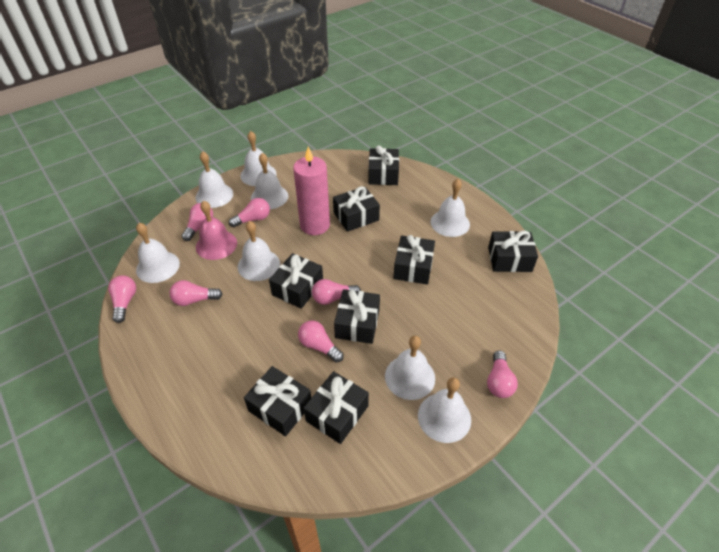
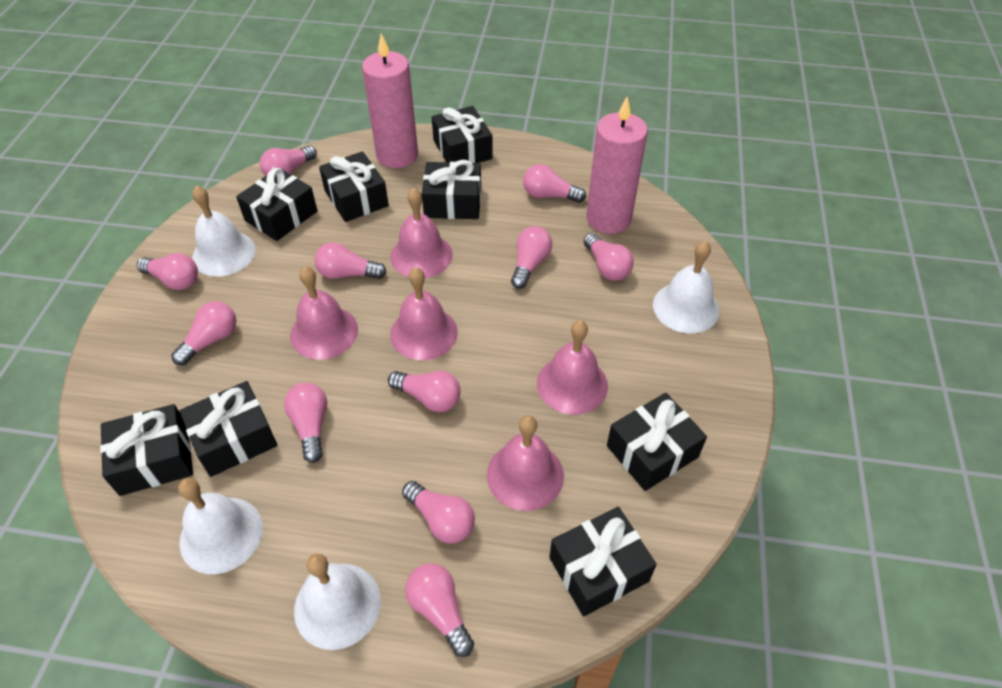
pink bell: 1 -> 5
pink candle: 1 -> 2
pink light bulb: 7 -> 11
white bell: 8 -> 4

